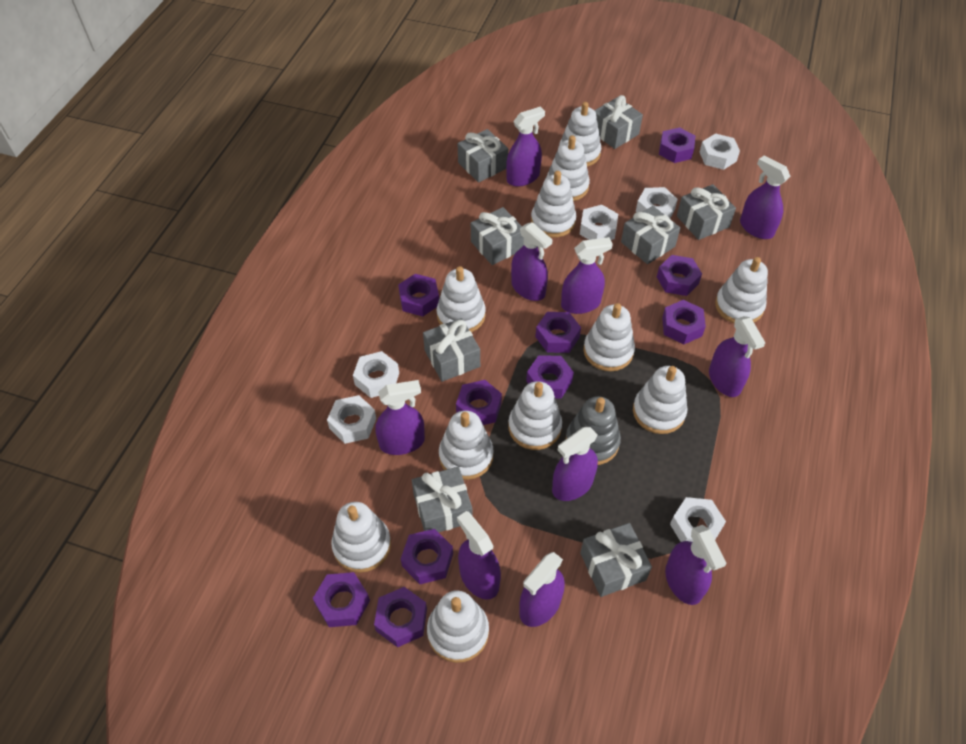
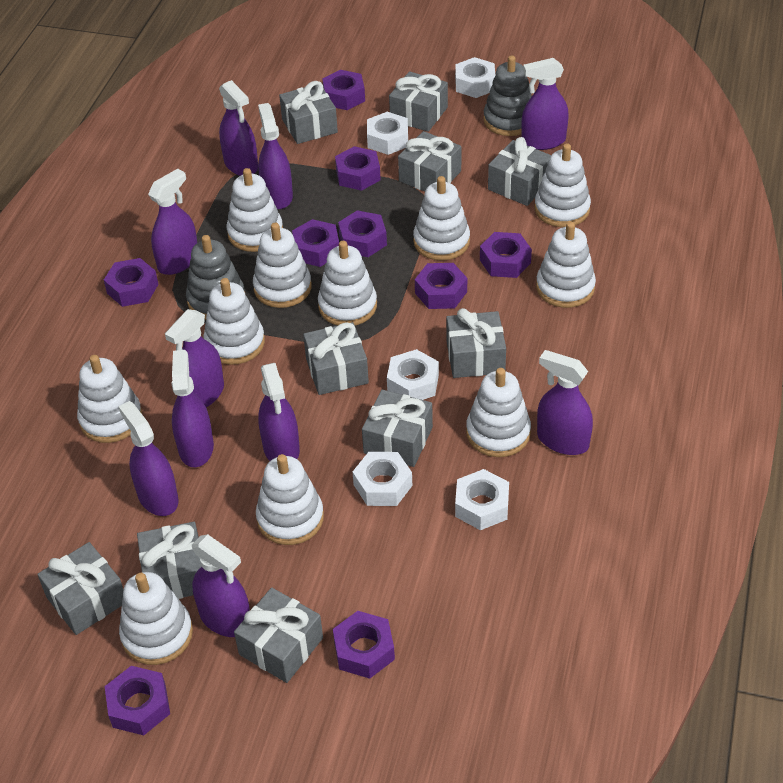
grey gift: 8 -> 10
grey stacking toy: 1 -> 2
purple nut: 10 -> 9
white nut: 6 -> 5

